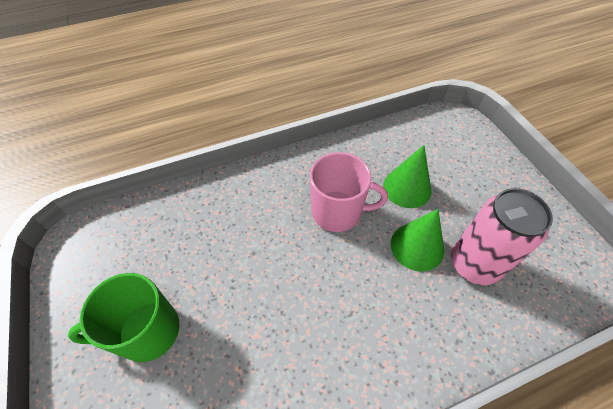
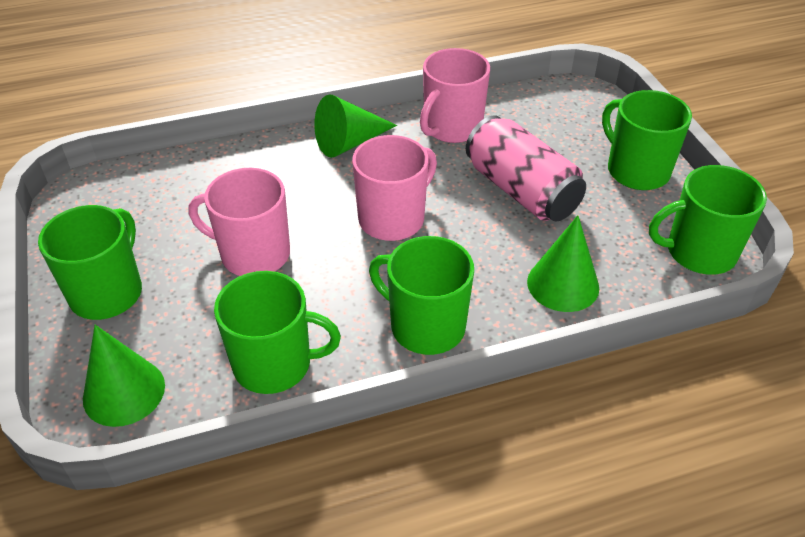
green cone: 2 -> 3
green mug: 1 -> 5
pink mug: 1 -> 3

